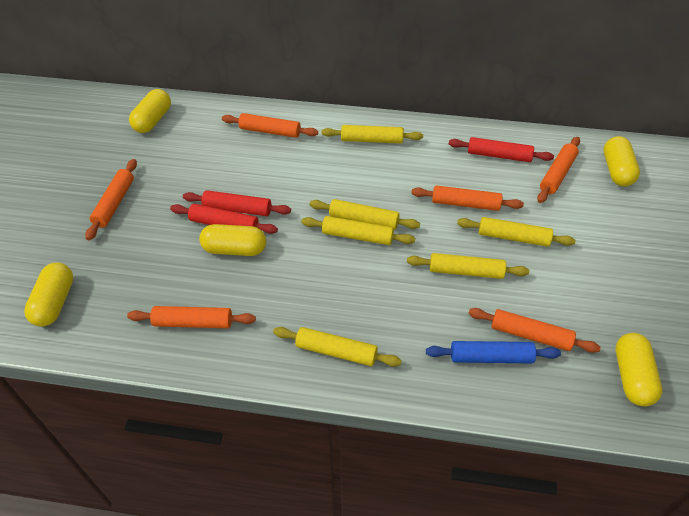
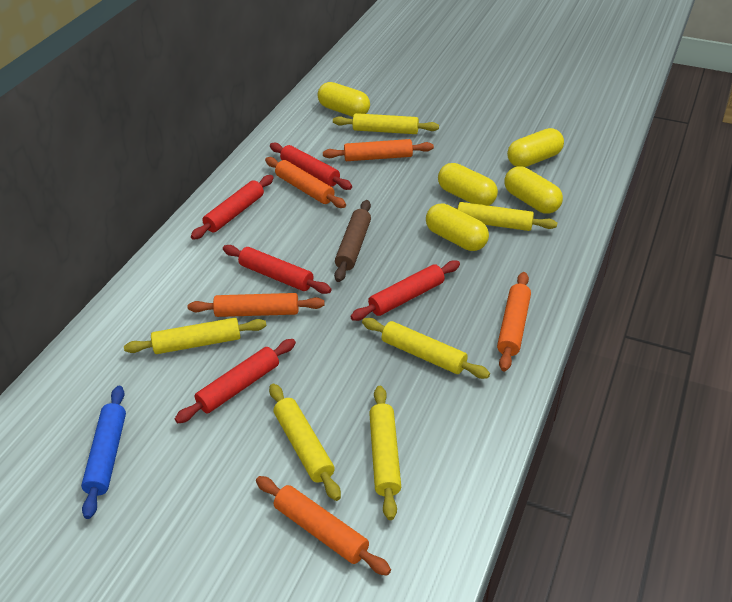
brown rolling pin: 0 -> 1
orange rolling pin: 6 -> 5
red rolling pin: 3 -> 5

